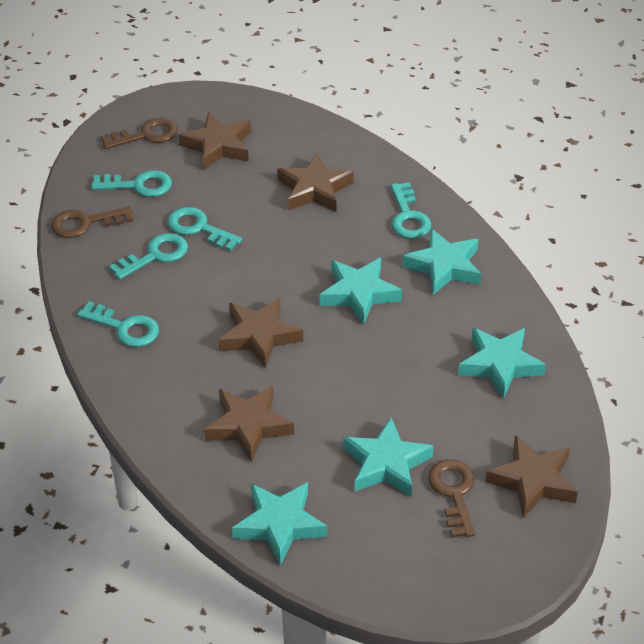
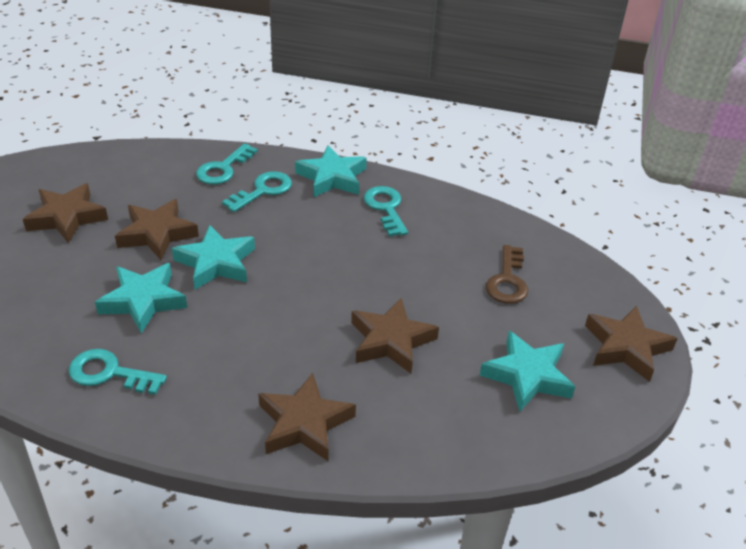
brown key: 3 -> 1
turquoise key: 5 -> 4
turquoise star: 5 -> 4

